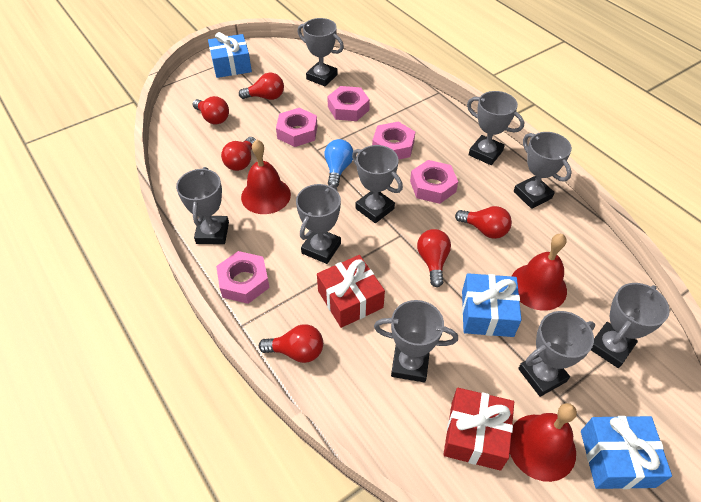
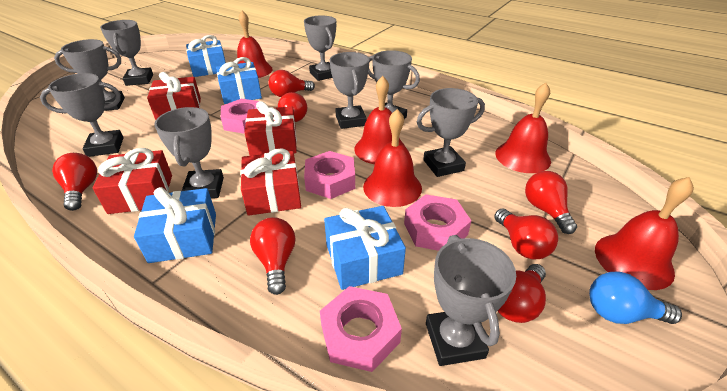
blue gift: 3 -> 4
pink nut: 5 -> 4
red bell: 3 -> 5
red gift: 2 -> 4
red light bulb: 6 -> 7

